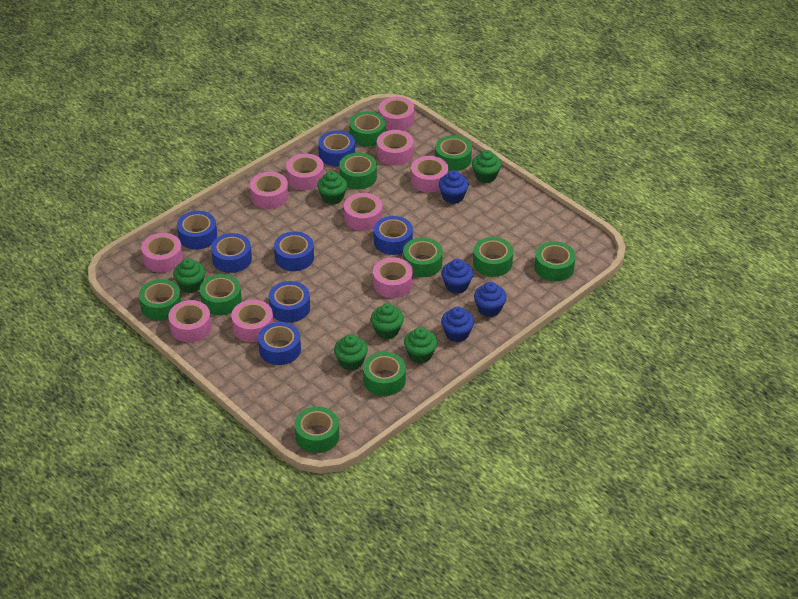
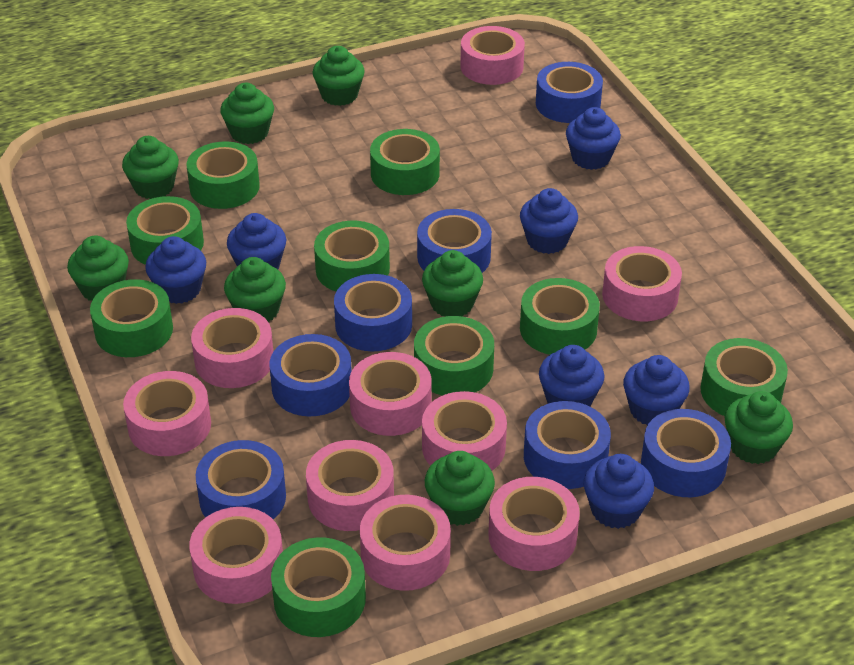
blue cupcake: 4 -> 7
green cupcake: 6 -> 8
green tape: 10 -> 9

